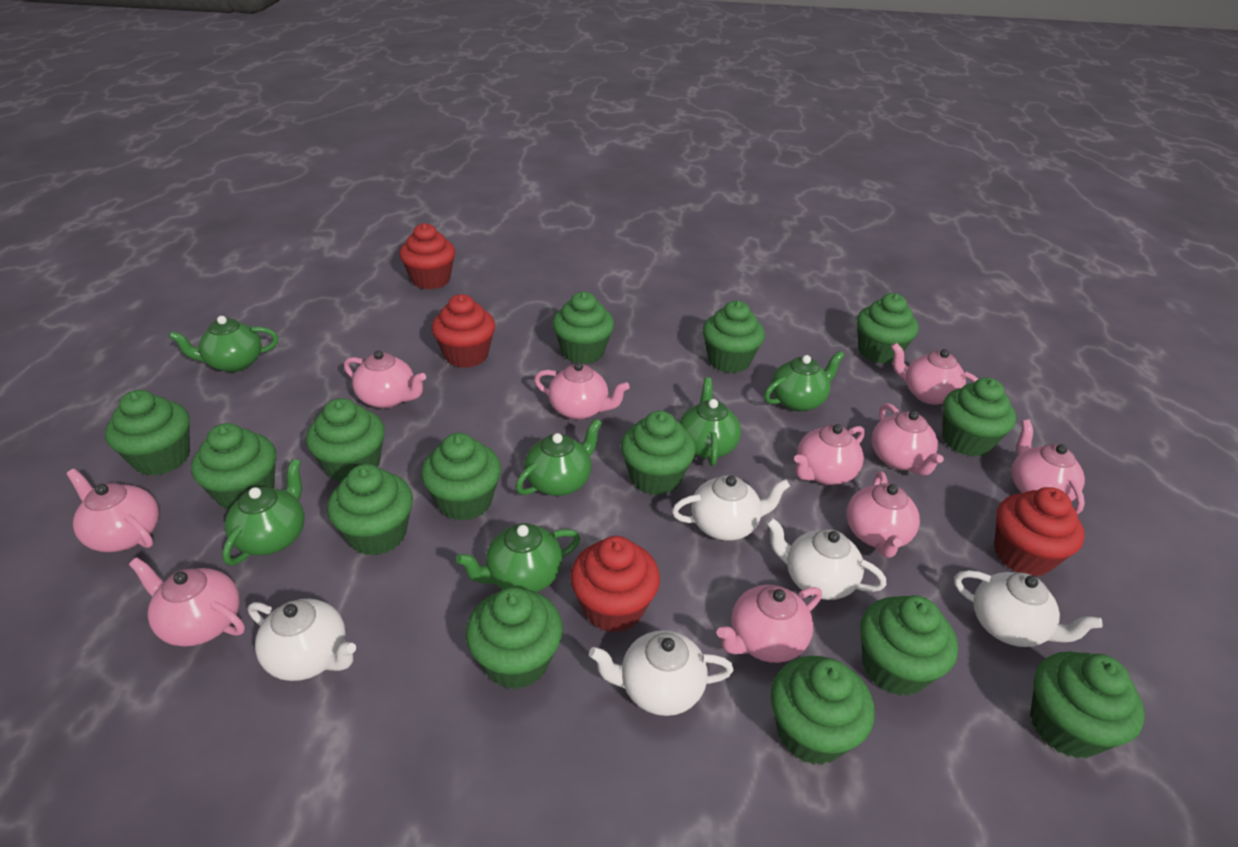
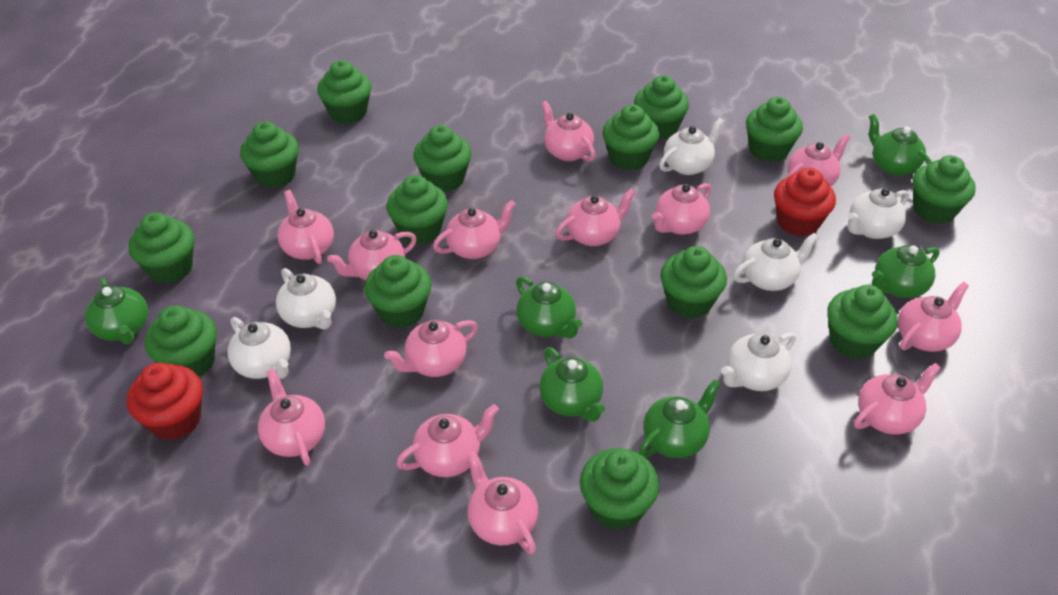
pink teapot: 10 -> 13
red cupcake: 4 -> 2
white teapot: 5 -> 6

